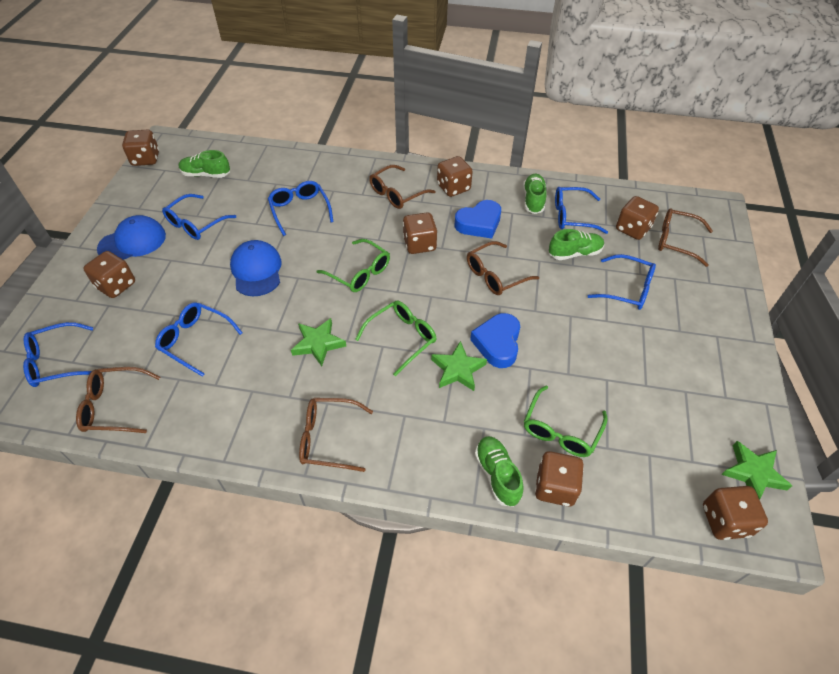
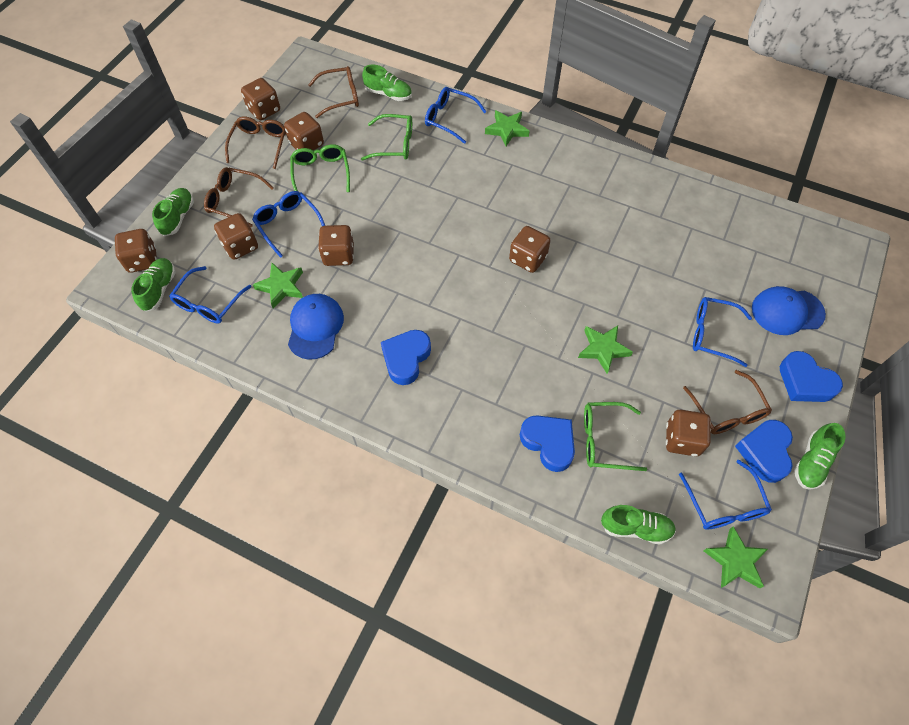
blue glasses: 6 -> 5
blue heart: 2 -> 4
brown glasses: 5 -> 4
green shoe: 4 -> 5
green star: 3 -> 4

